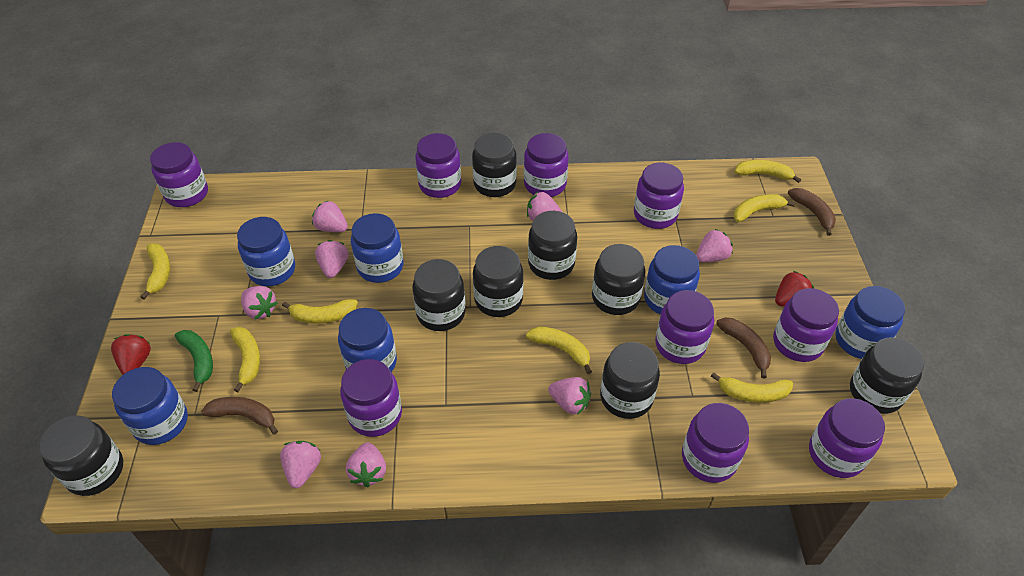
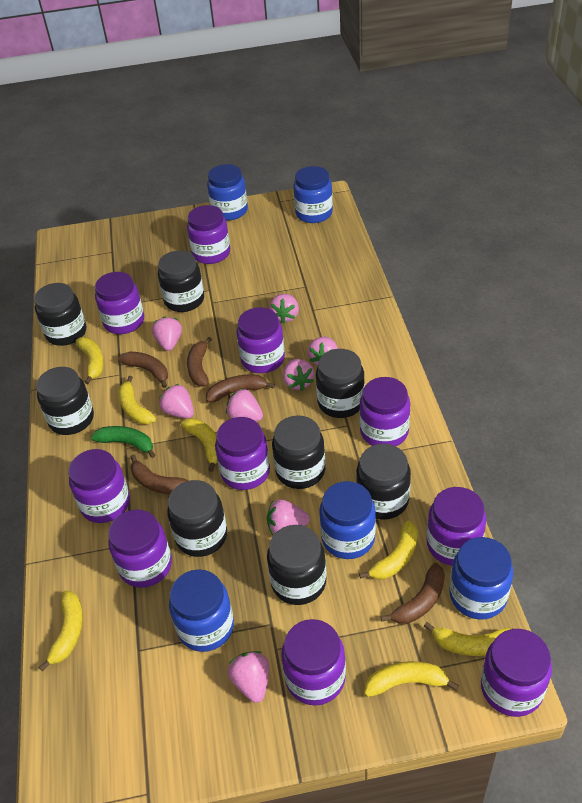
blue jar: 6 -> 5
brown banana: 3 -> 5
purple jar: 9 -> 10
red strawberry: 2 -> 0

